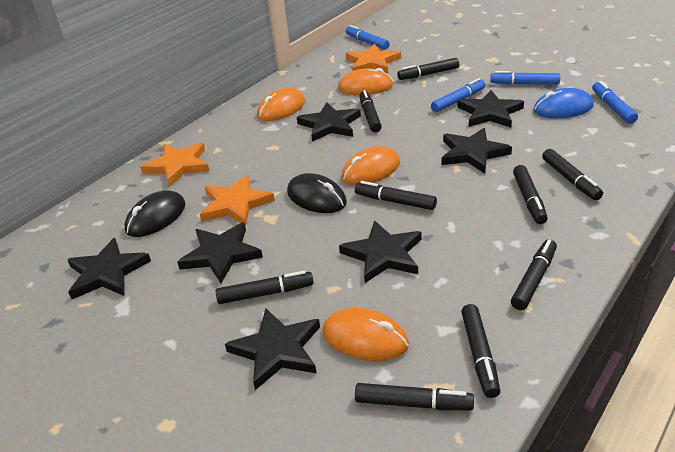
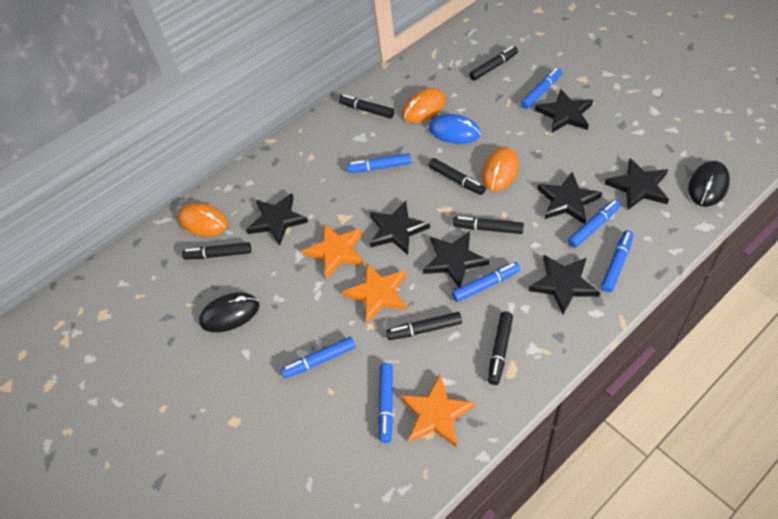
black marker: 9 -> 7
blue marker: 4 -> 7
orange mouse: 4 -> 3

